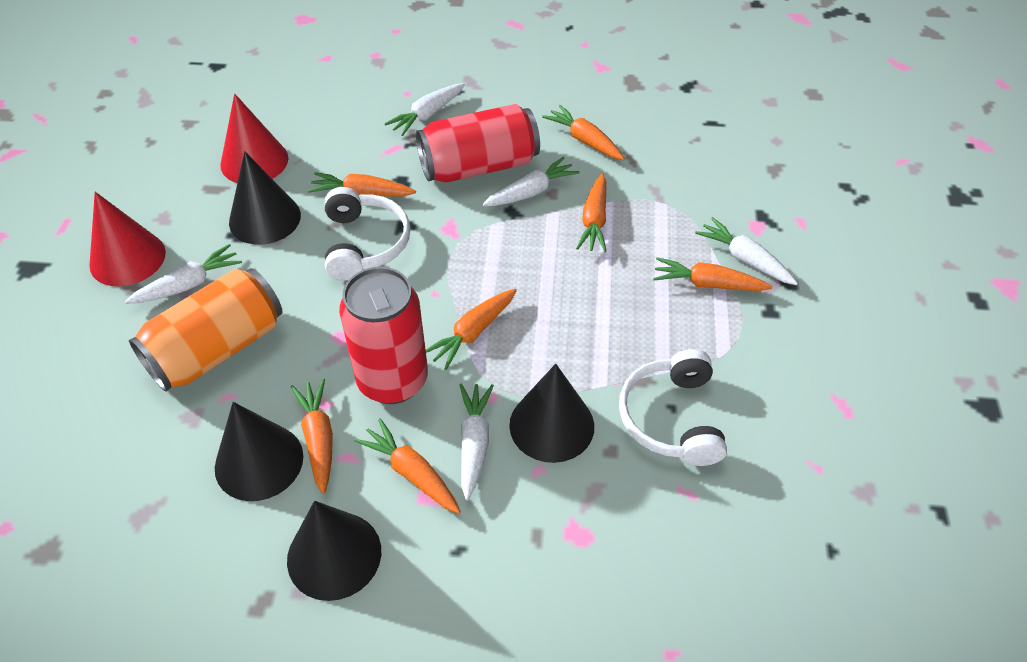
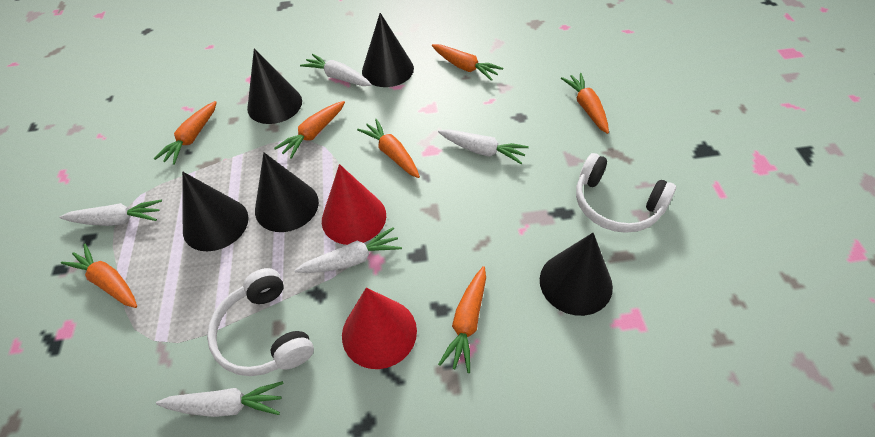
black cone: 4 -> 5
orange can: 1 -> 0
red can: 2 -> 0

